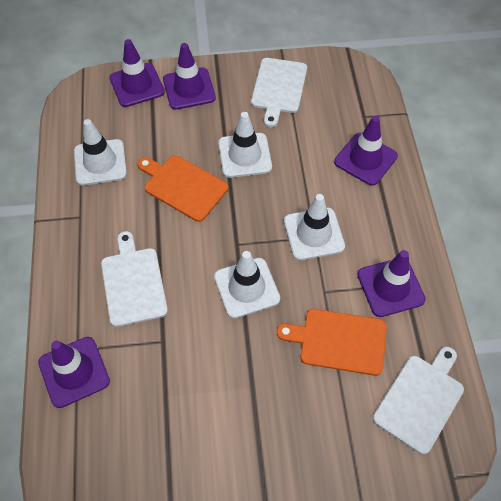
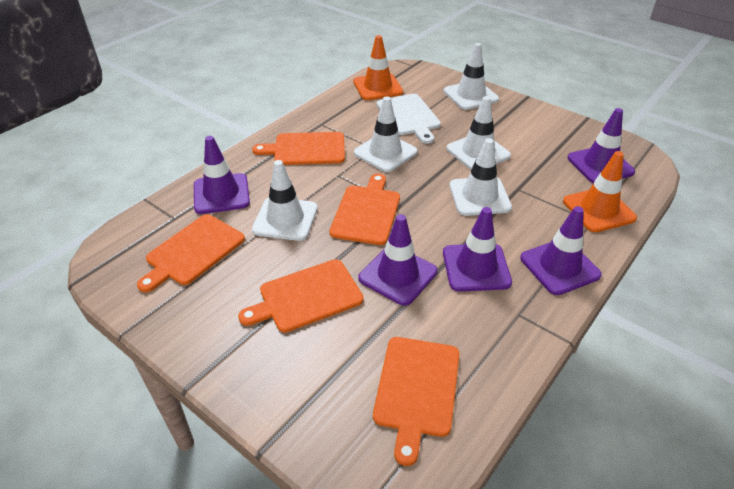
orange cutting board: 2 -> 5
orange traffic cone: 0 -> 2
white cutting board: 3 -> 1
white traffic cone: 4 -> 5

